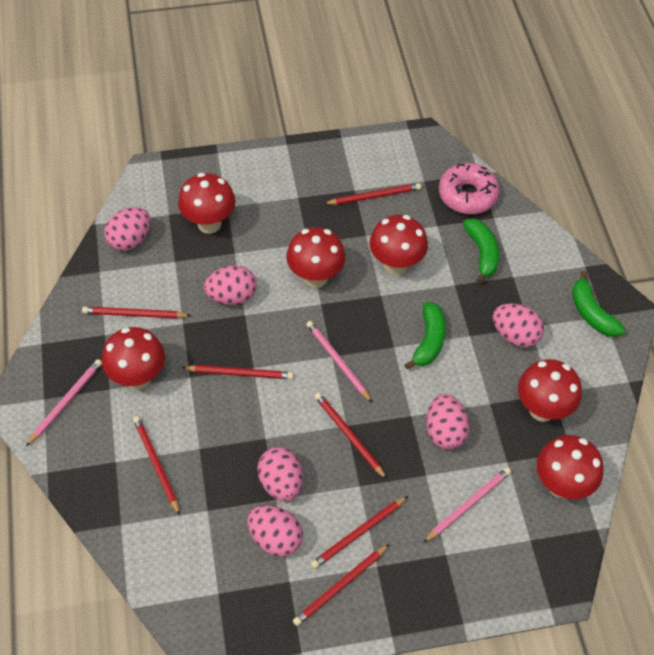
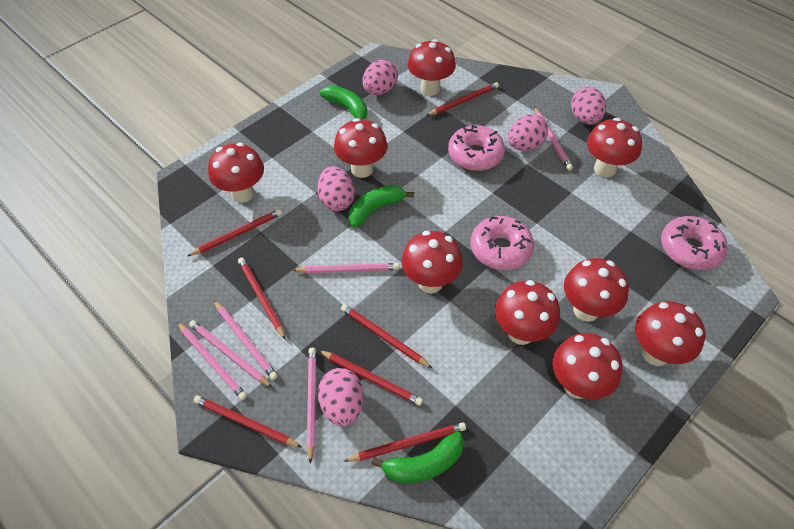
pink donut: 1 -> 3
pink egg: 6 -> 5
pink pencil: 3 -> 6
red mushroom: 6 -> 9

